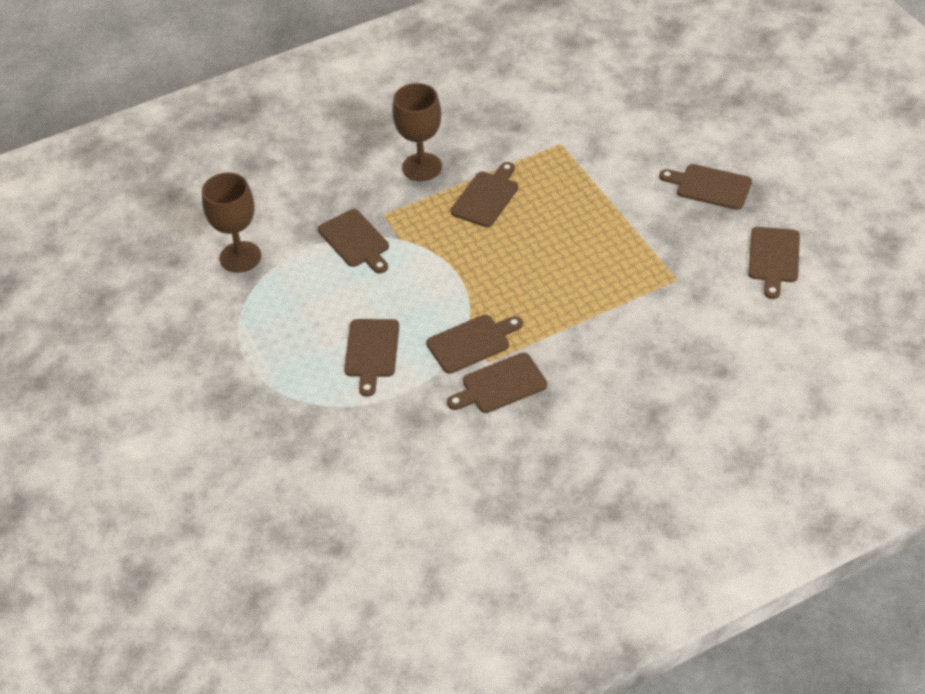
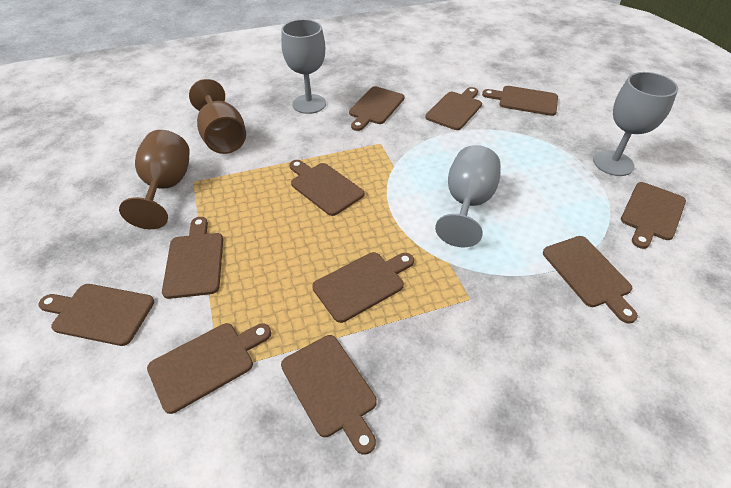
brown cutting board: 7 -> 11
grey goblet: 0 -> 3

